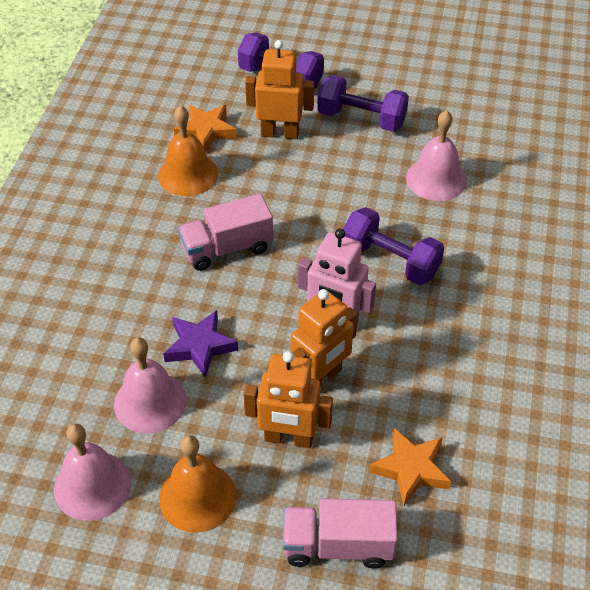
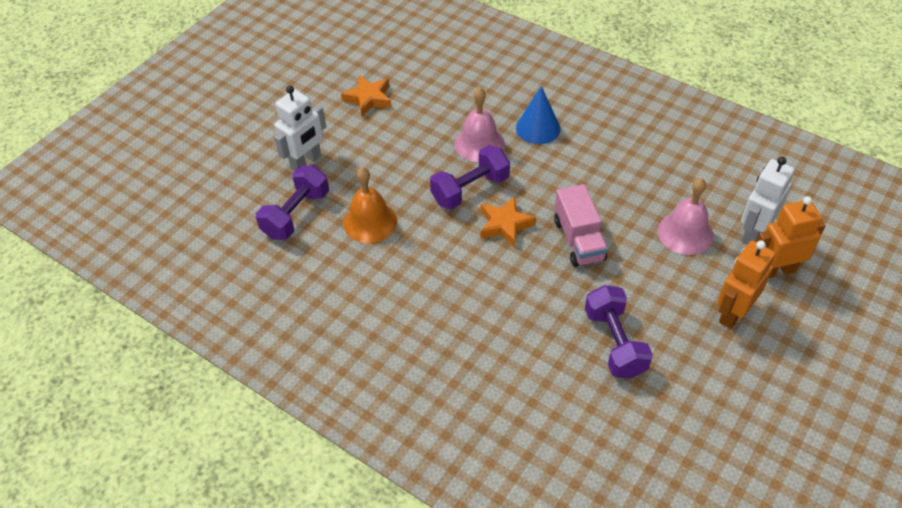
blue cone: 0 -> 1
orange bell: 2 -> 1
orange robot: 3 -> 2
pink bell: 3 -> 2
pink robot: 1 -> 0
pink truck: 2 -> 1
purple star: 1 -> 0
white robot: 0 -> 2

